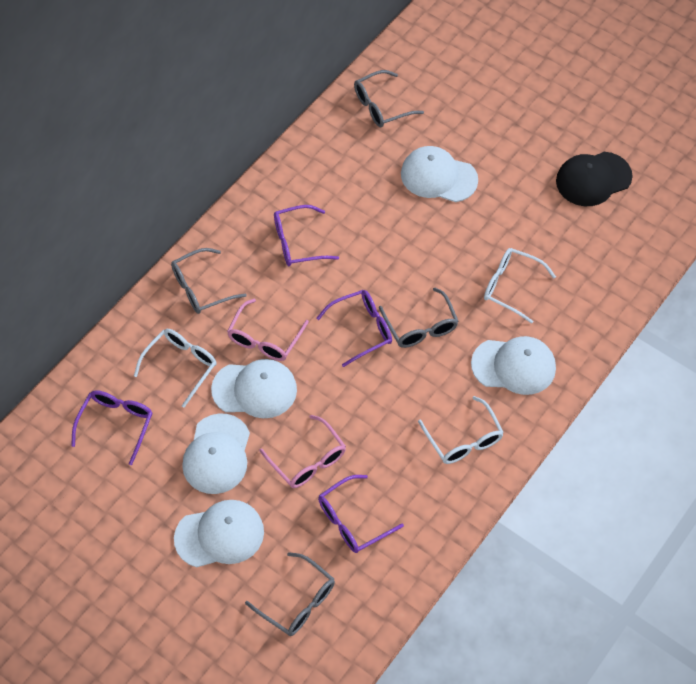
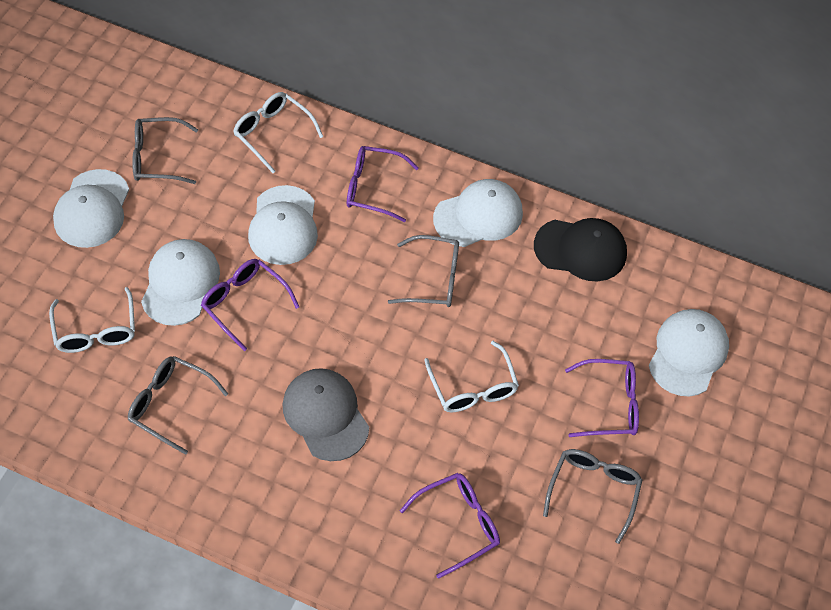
grey cap: 0 -> 1
pink glasses: 2 -> 0

